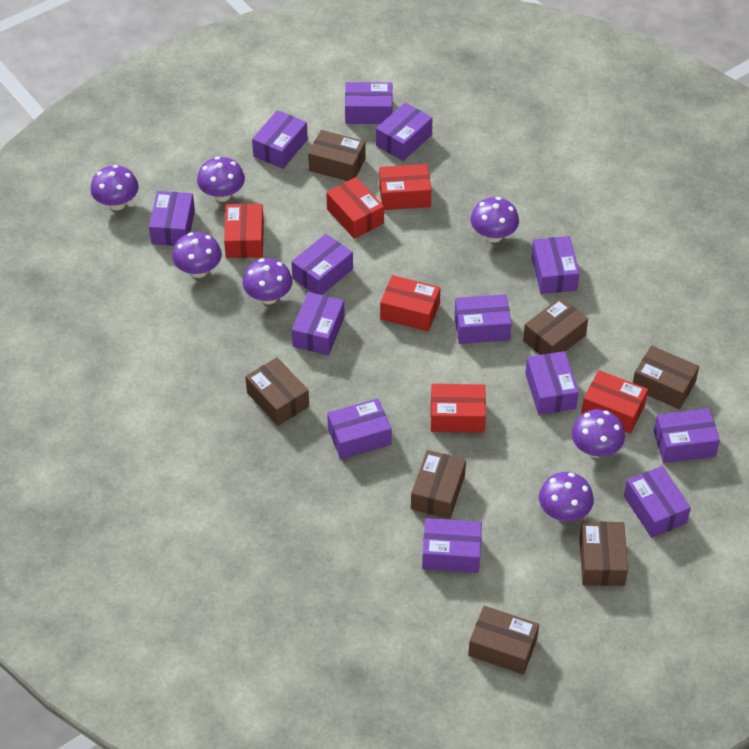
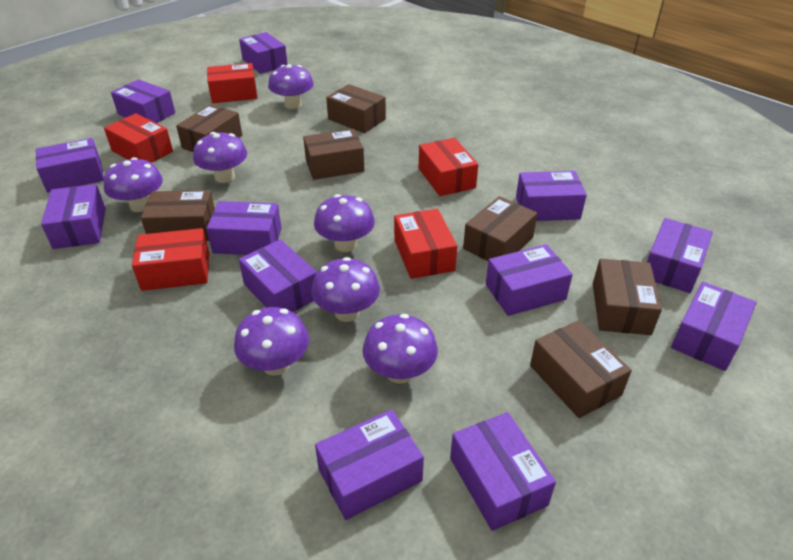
purple box: 13 -> 12
red box: 6 -> 5

